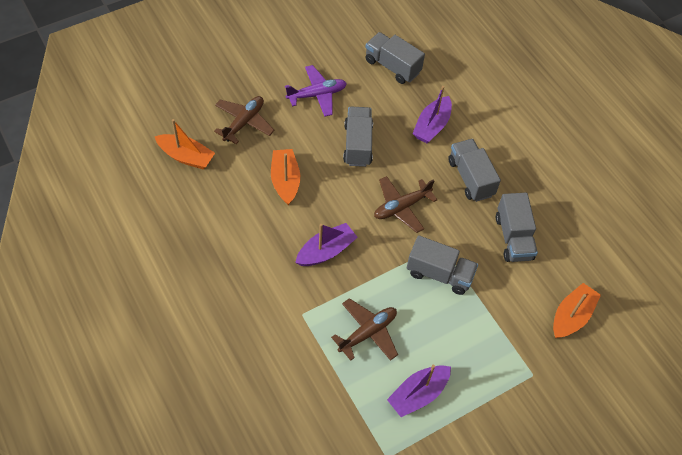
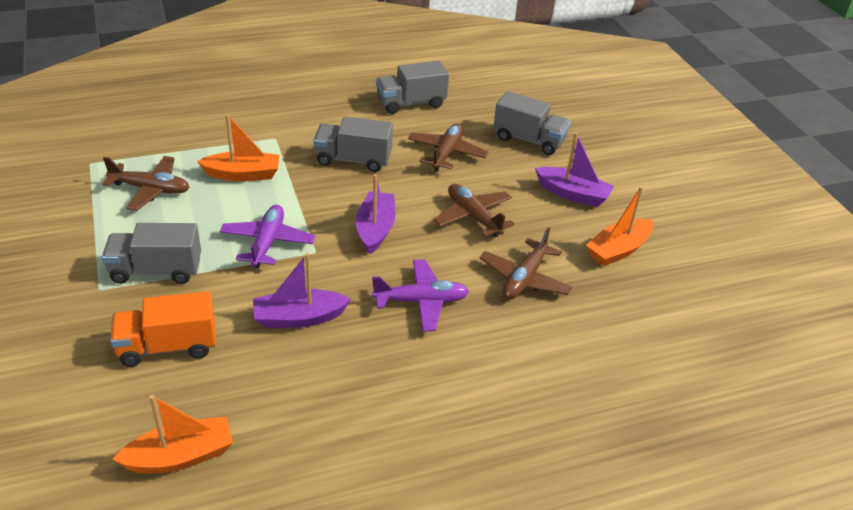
brown plane: 3 -> 4
grey truck: 5 -> 4
orange truck: 0 -> 1
purple plane: 1 -> 2

